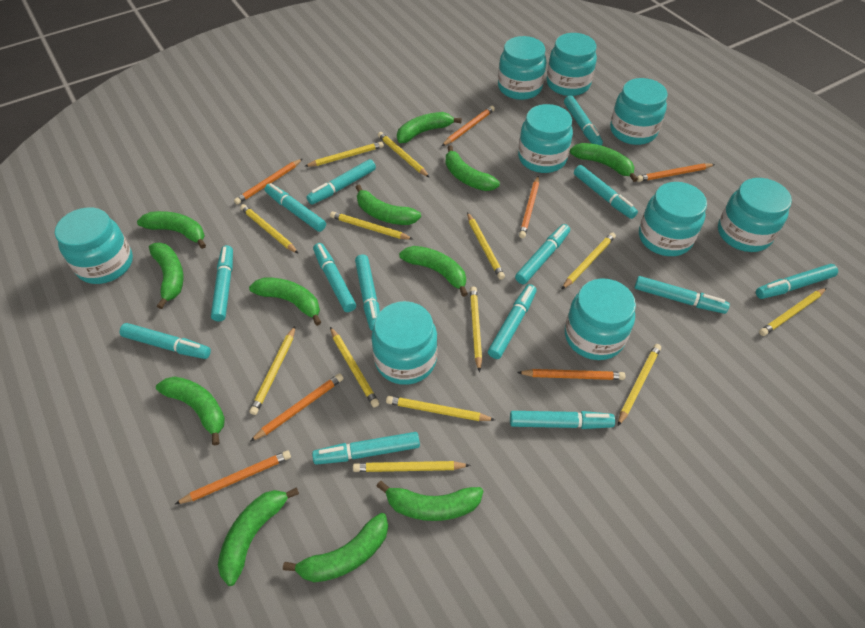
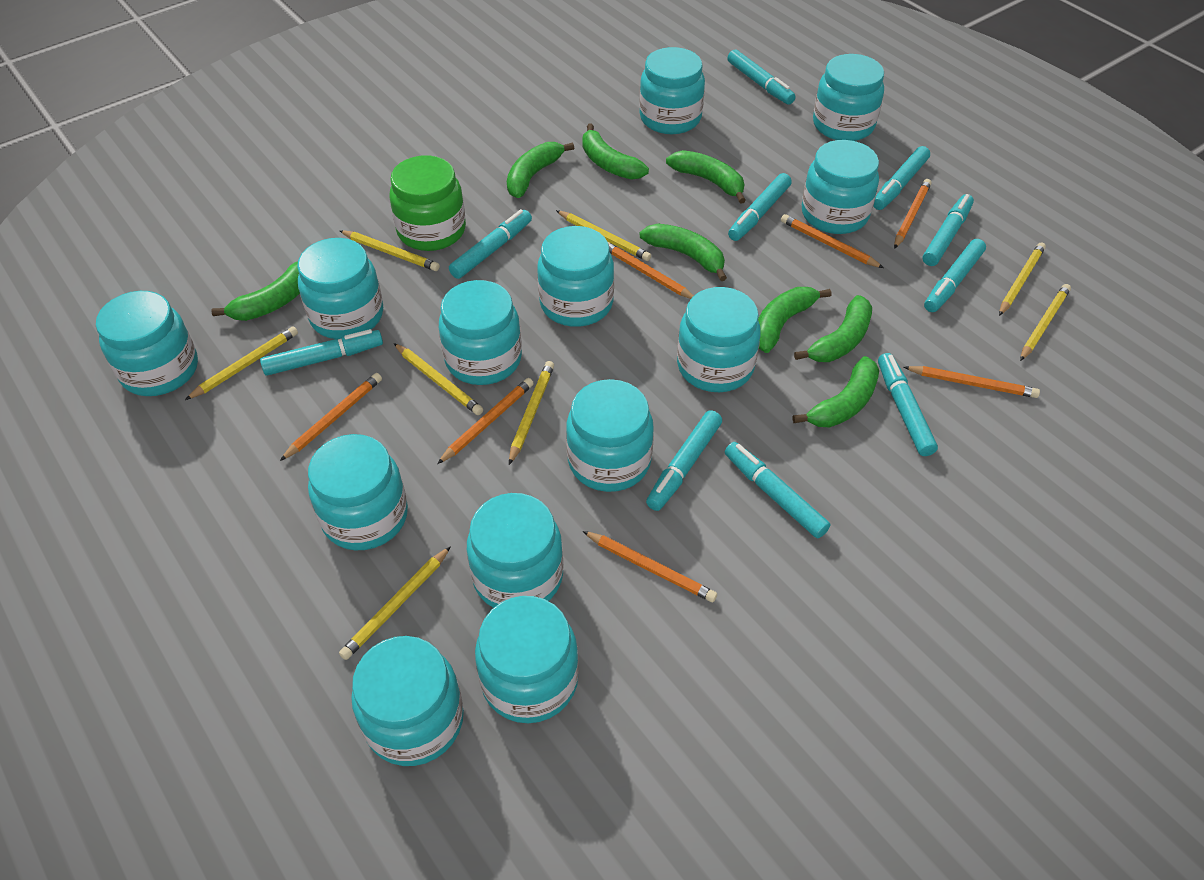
green banana: 12 -> 8
green jar: 0 -> 1
turquoise jar: 9 -> 13
turquoise marker: 14 -> 10
yellow pencil: 13 -> 8

